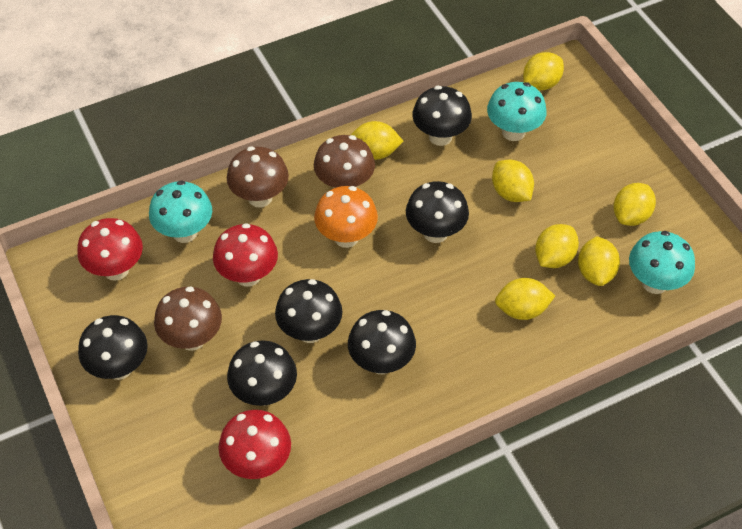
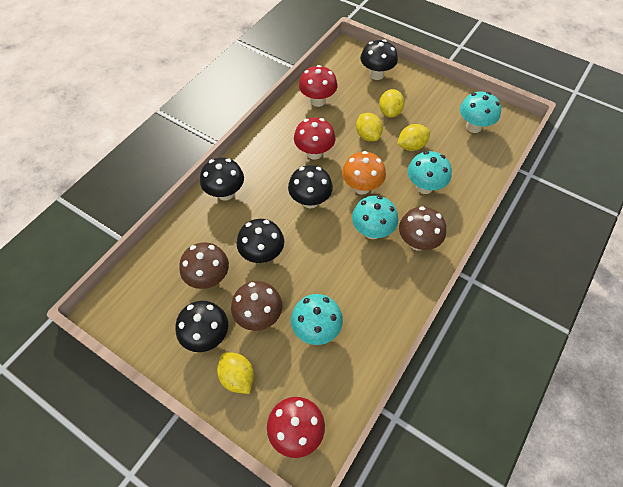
black mushroom: 6 -> 5
turquoise mushroom: 3 -> 4
yellow lemon: 7 -> 4

